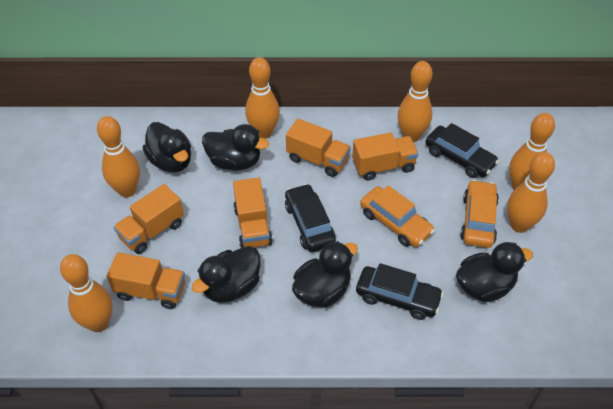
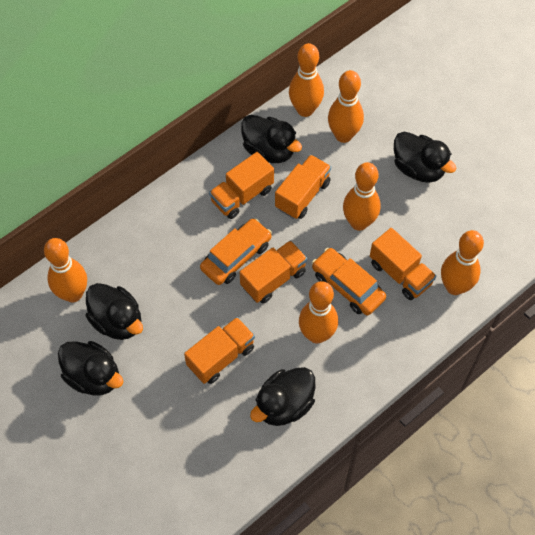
black car: 3 -> 0

